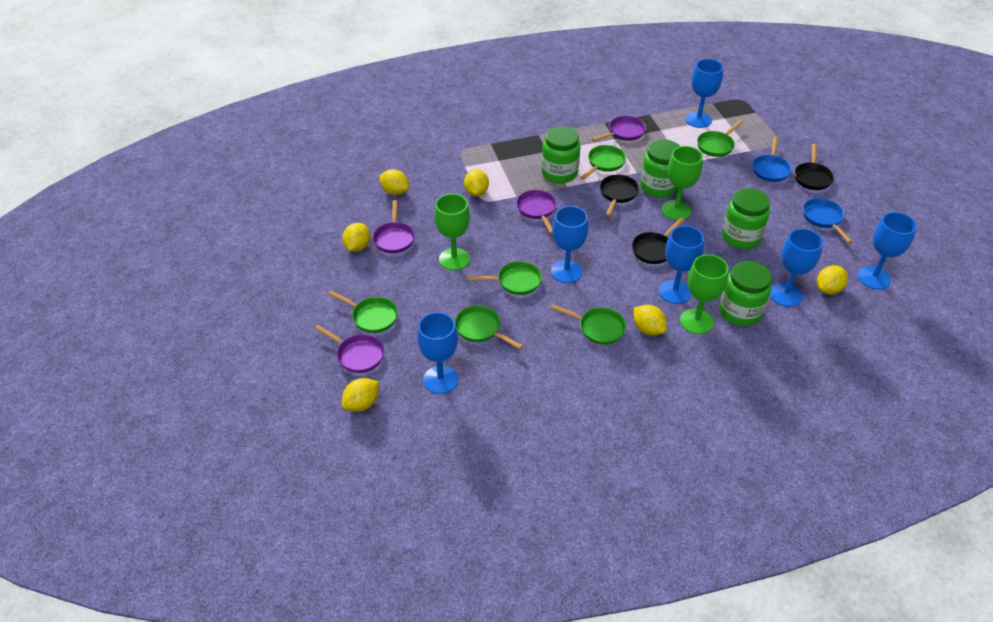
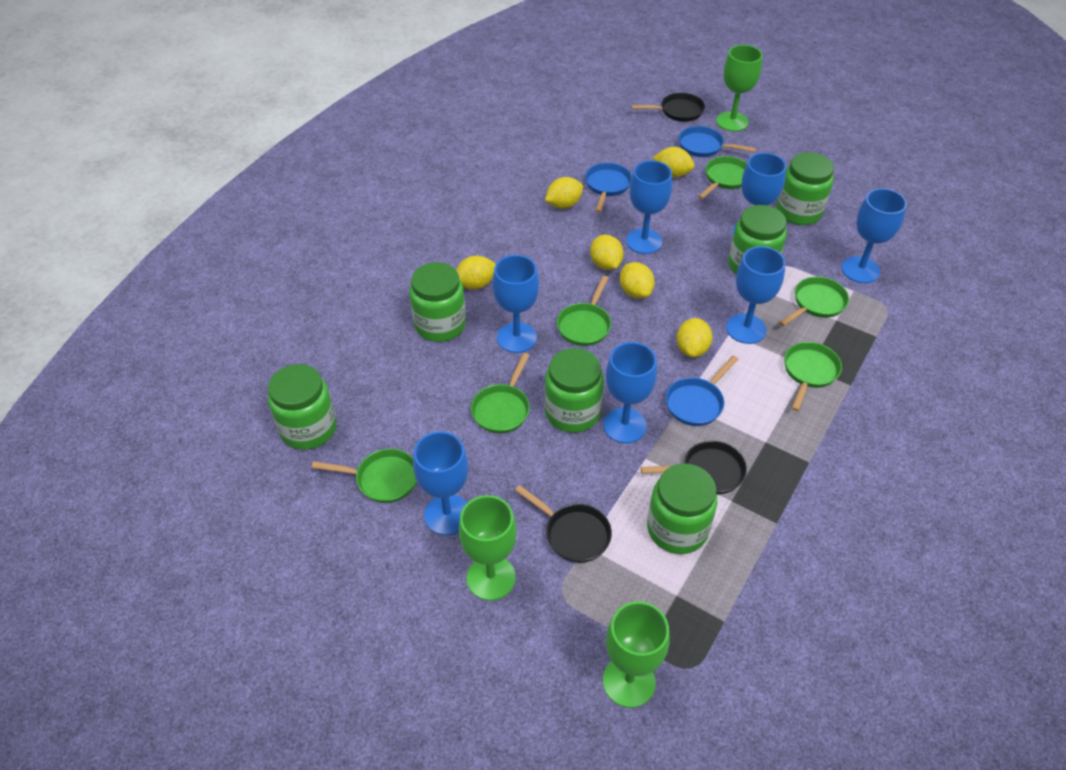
blue goblet: 6 -> 7
blue pan: 2 -> 3
green jar: 4 -> 6
purple pan: 4 -> 0

